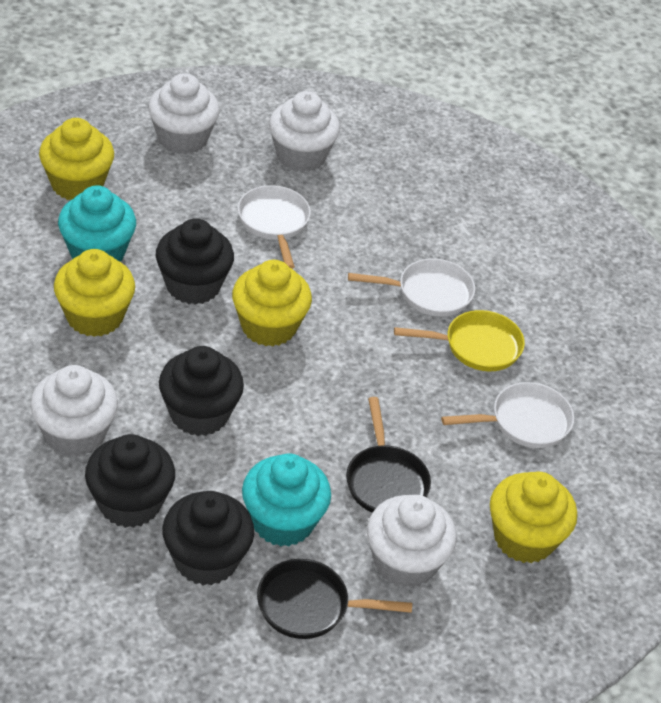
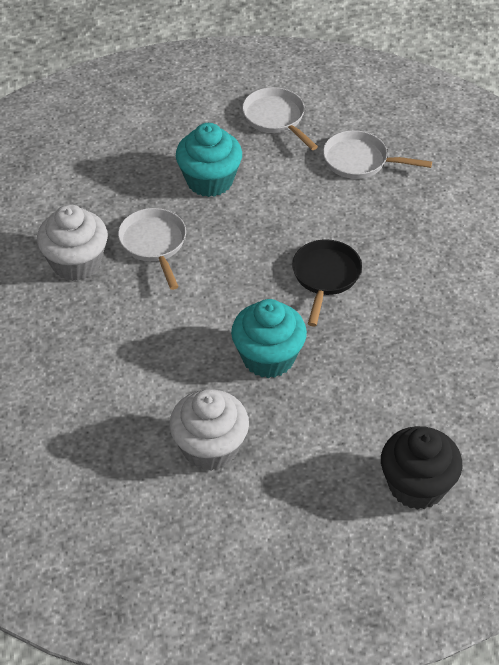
black cupcake: 4 -> 1
black pan: 2 -> 1
white cupcake: 4 -> 2
yellow cupcake: 4 -> 0
yellow pan: 1 -> 0

